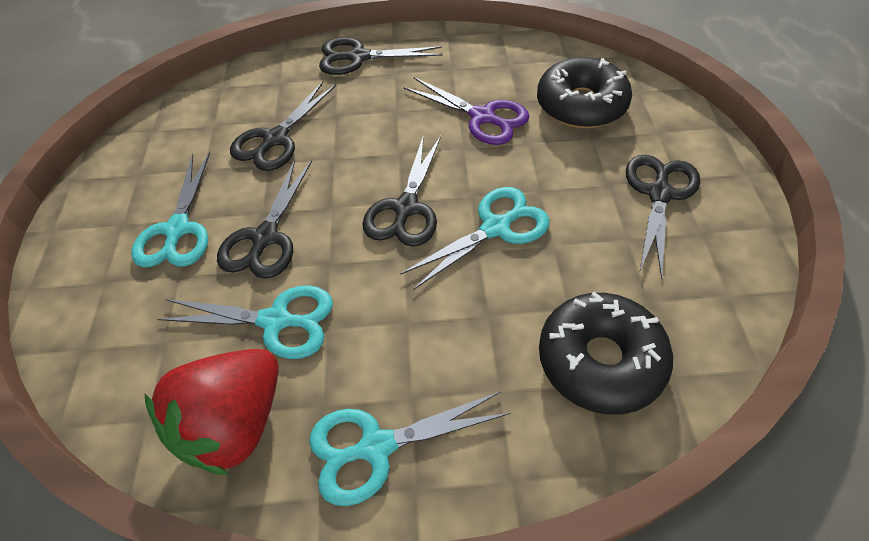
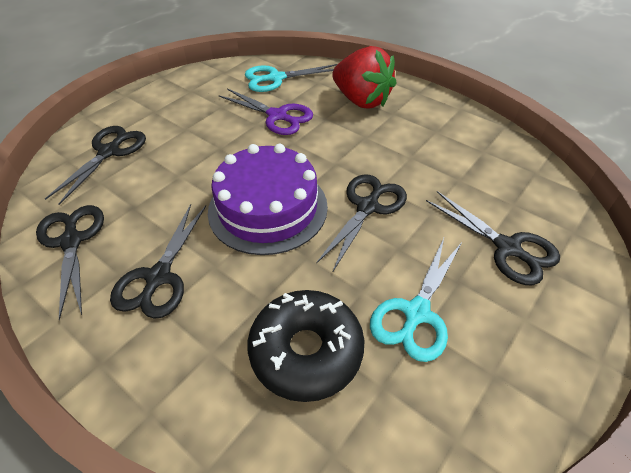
black donut: 2 -> 1
purple cake: 0 -> 1
turquoise scissors: 4 -> 2

